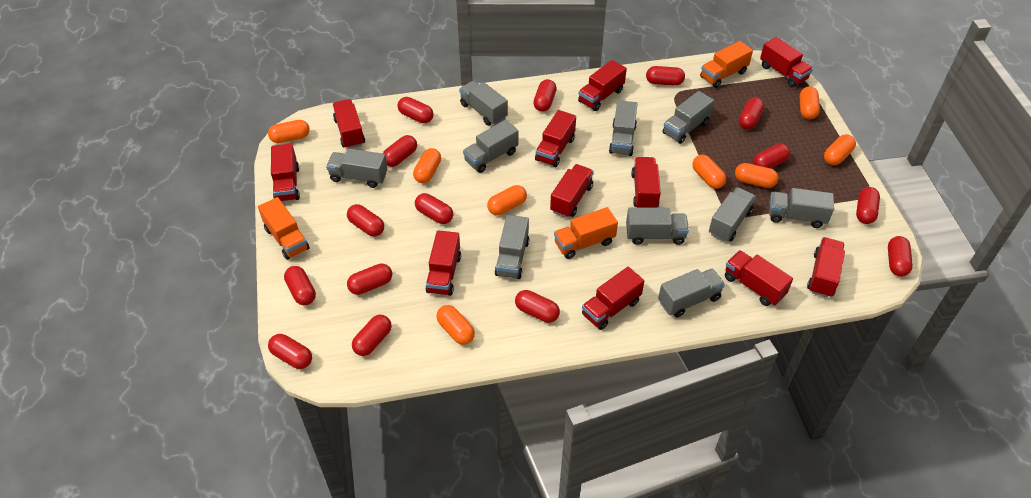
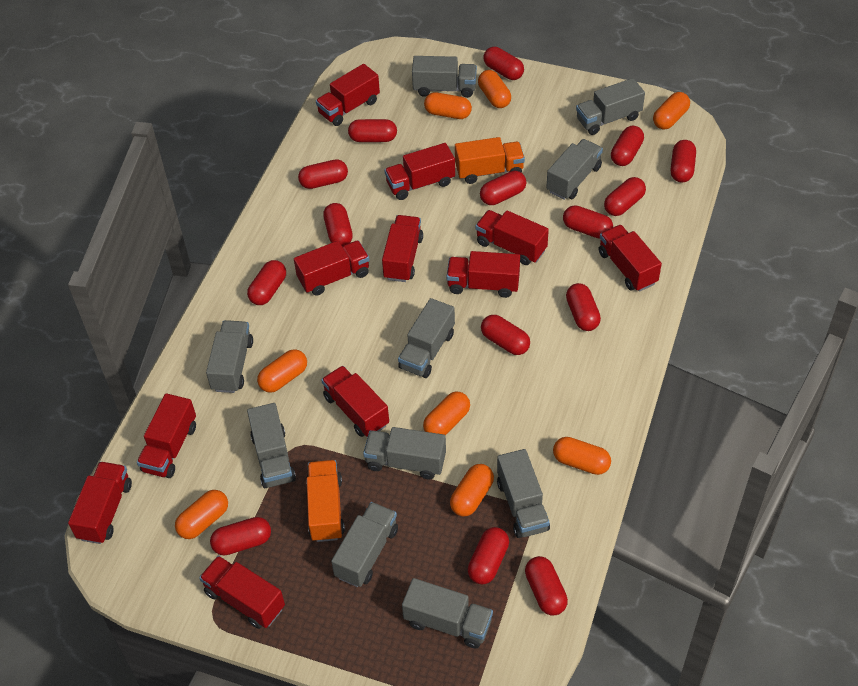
orange truck: 3 -> 2

